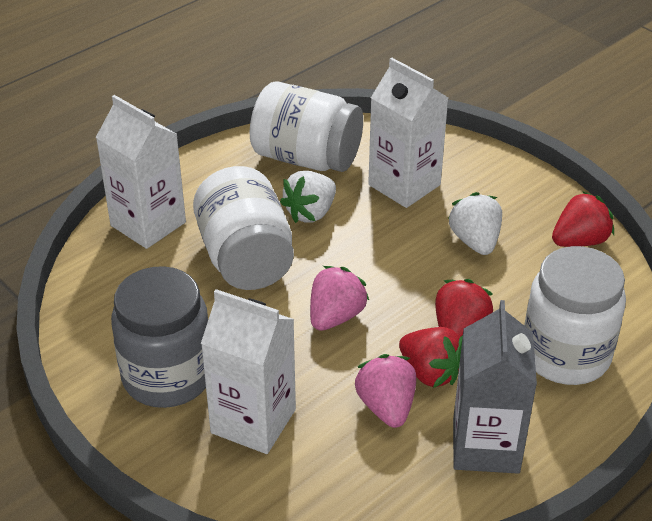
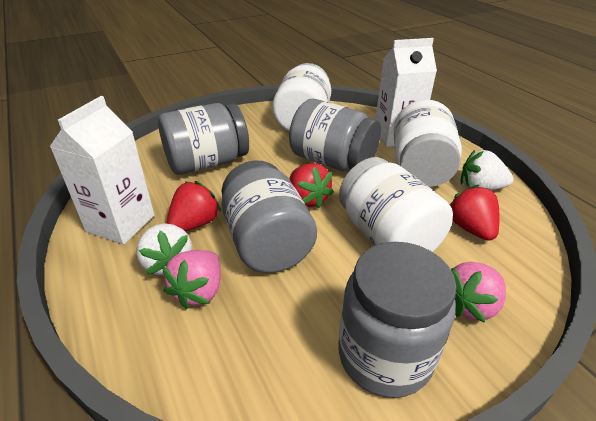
grey carton: 1 -> 0
grey jar: 1 -> 4
white carton: 3 -> 2

